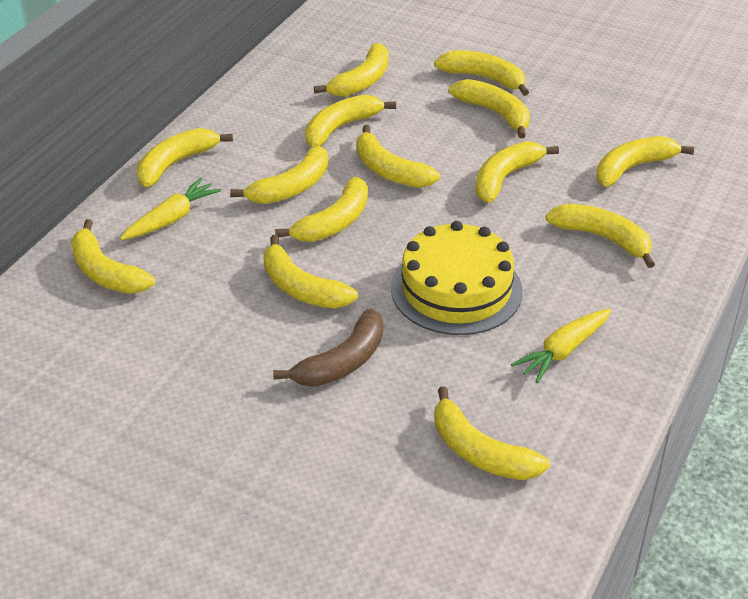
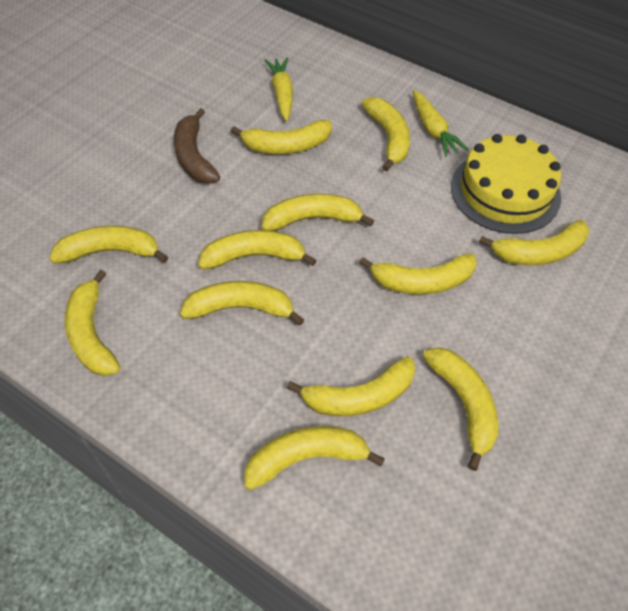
yellow banana: 14 -> 12

